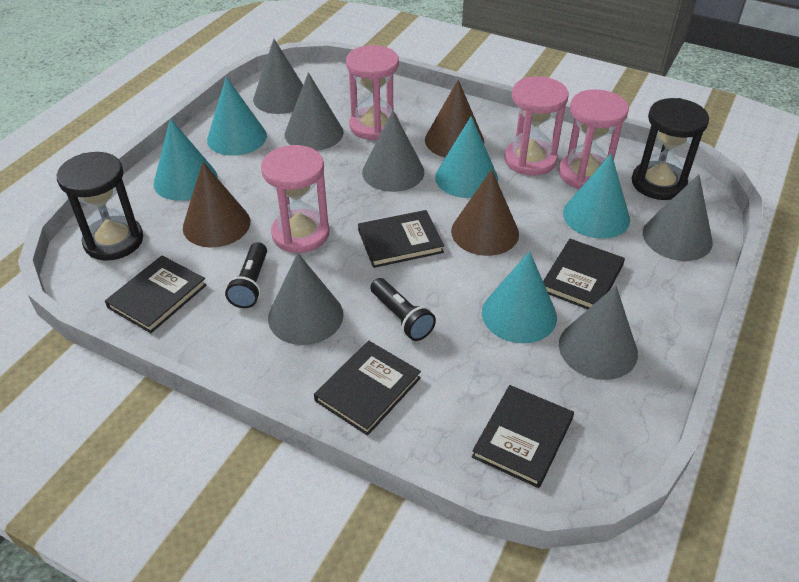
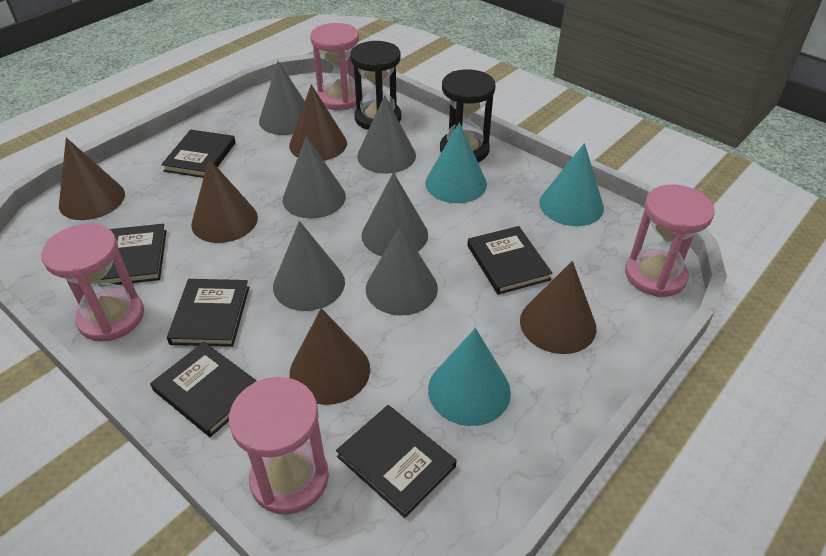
black book: 5 -> 6
black flashlight: 2 -> 0
brown cone: 3 -> 5
turquoise cone: 5 -> 3

